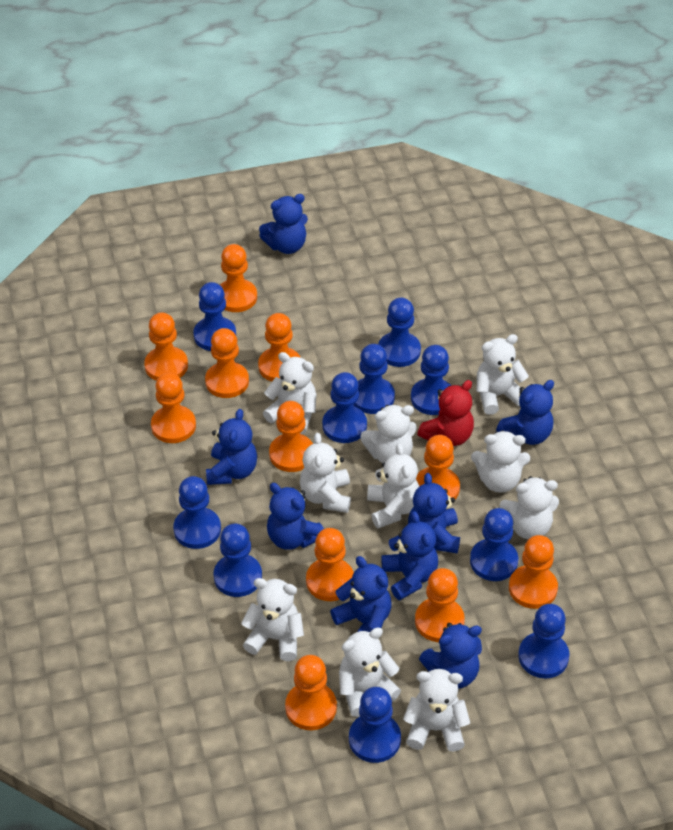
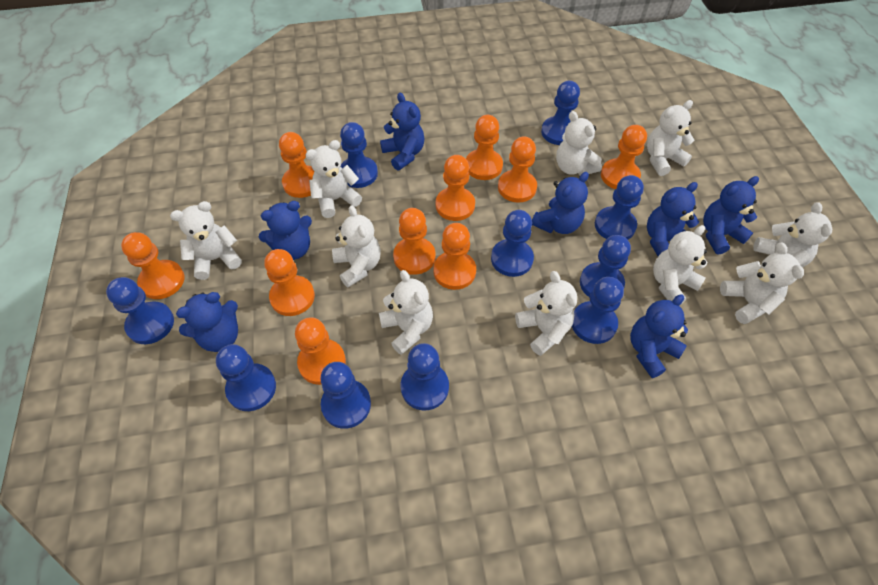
blue teddy bear: 8 -> 7
orange pawn: 11 -> 10
red teddy bear: 1 -> 0

